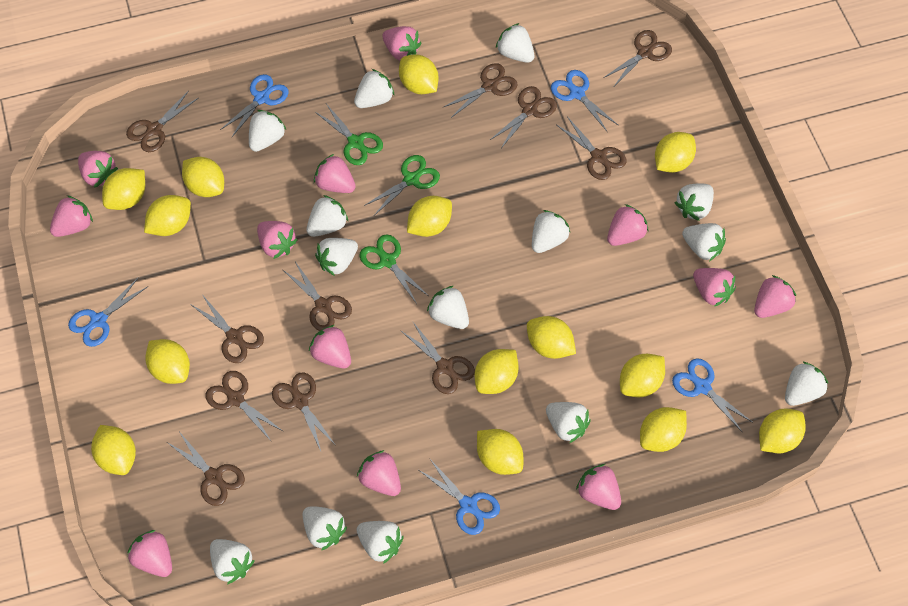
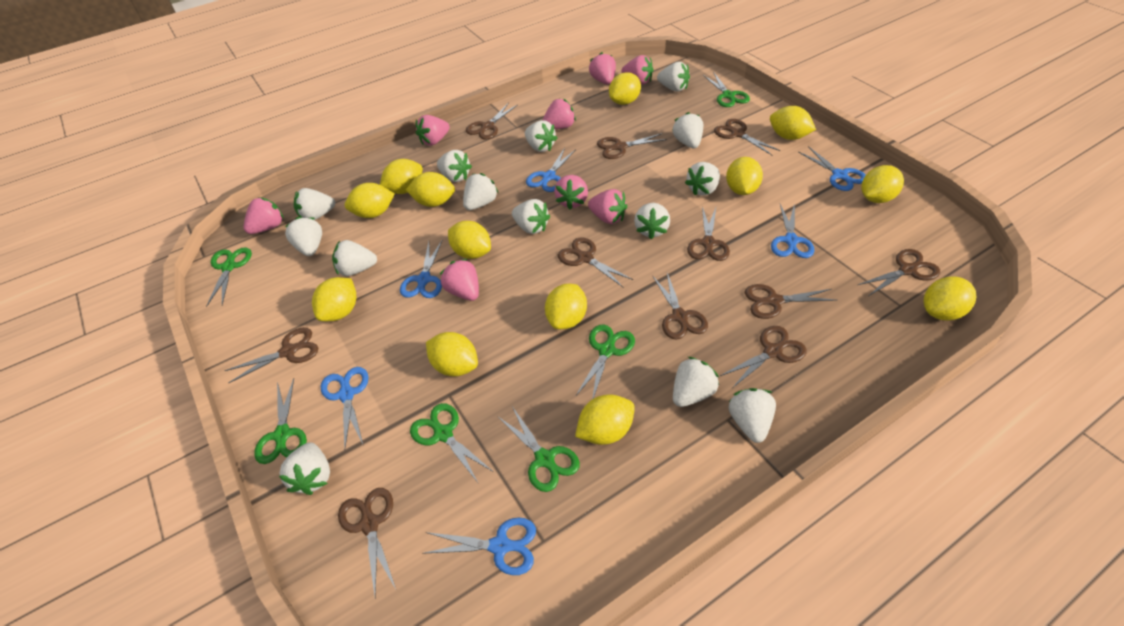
blue scissors: 5 -> 6
green scissors: 3 -> 6
pink strawberry: 12 -> 8
yellow lemon: 14 -> 13

